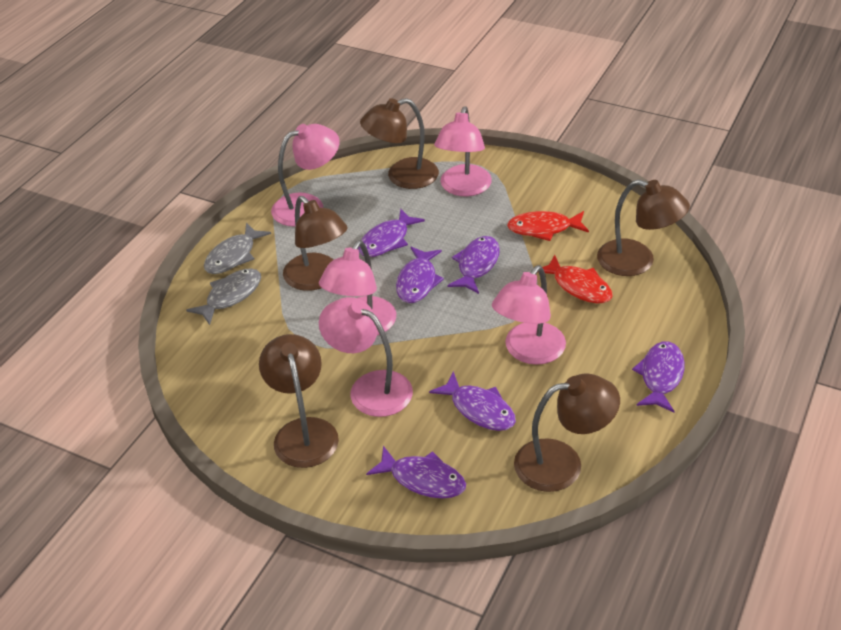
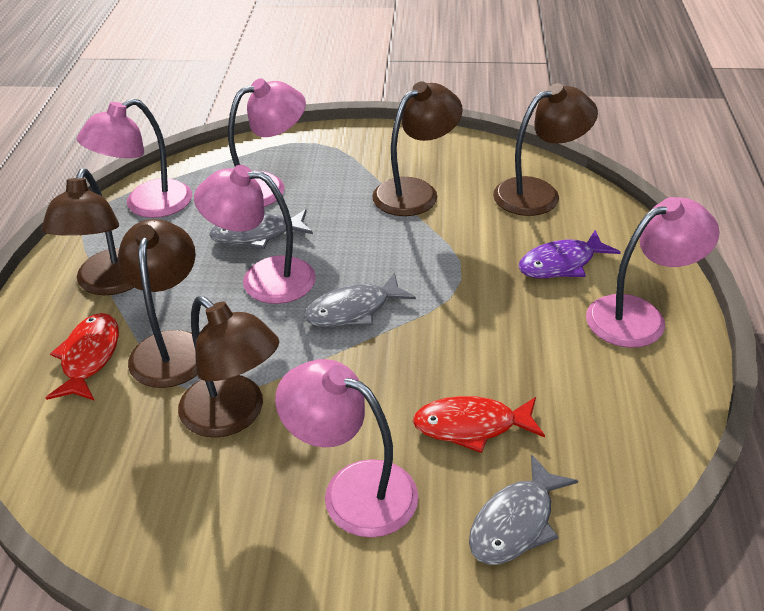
grey fish: 2 -> 3
purple fish: 6 -> 1

